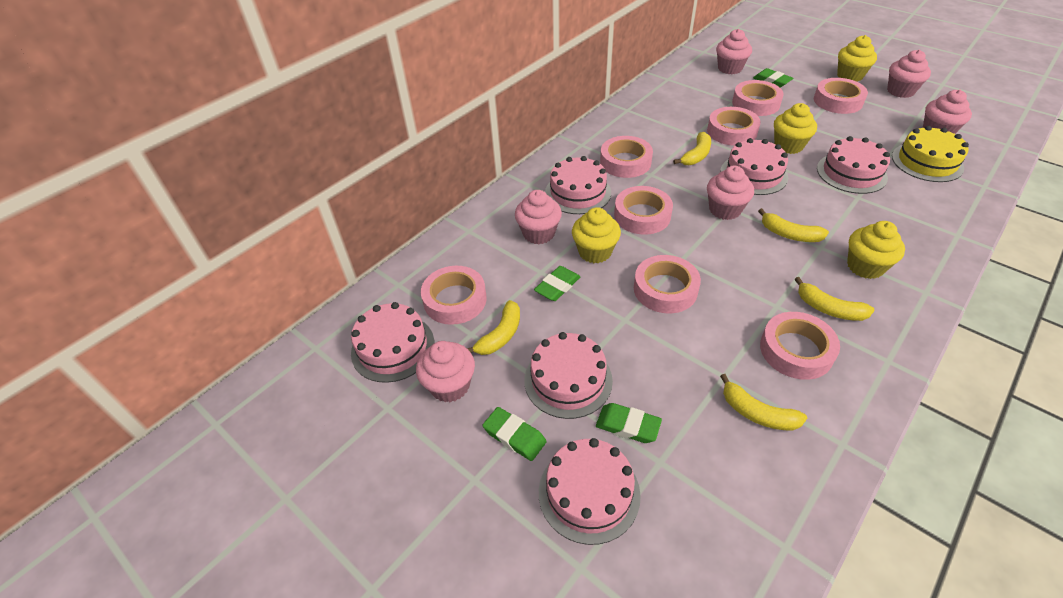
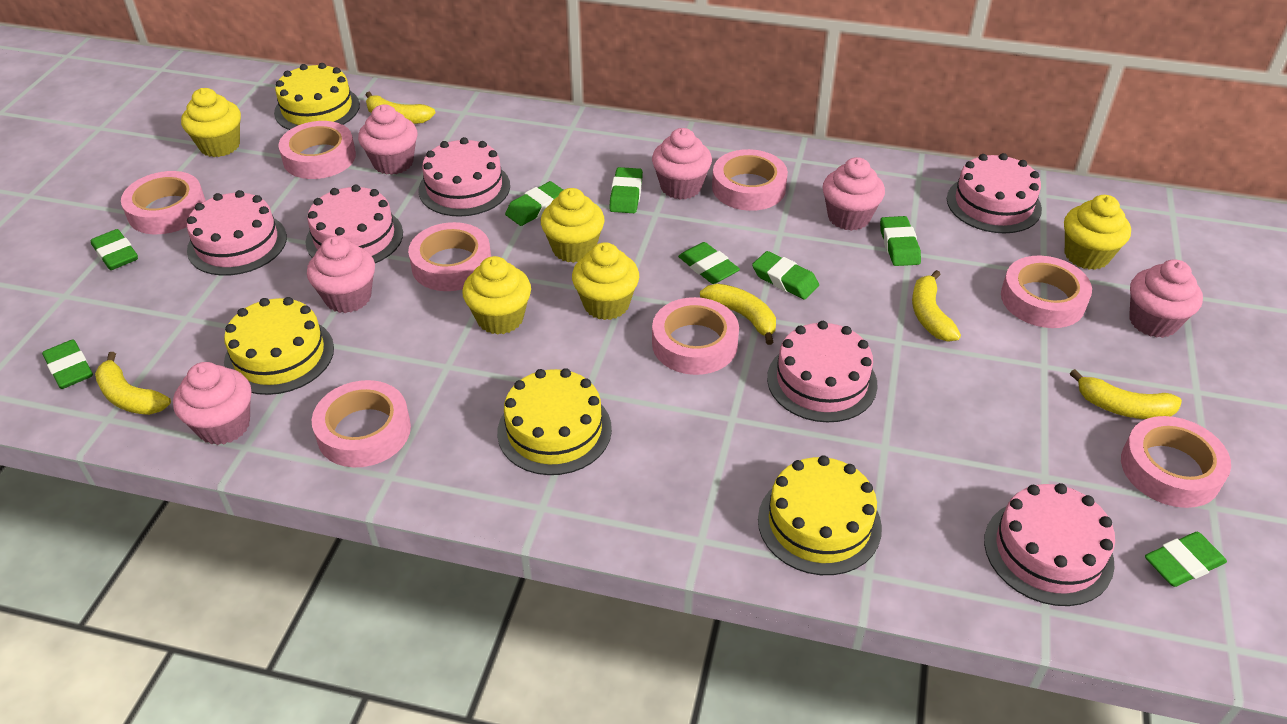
green eraser: 4 -> 8
yellow cake: 1 -> 4
yellow cupcake: 4 -> 5

